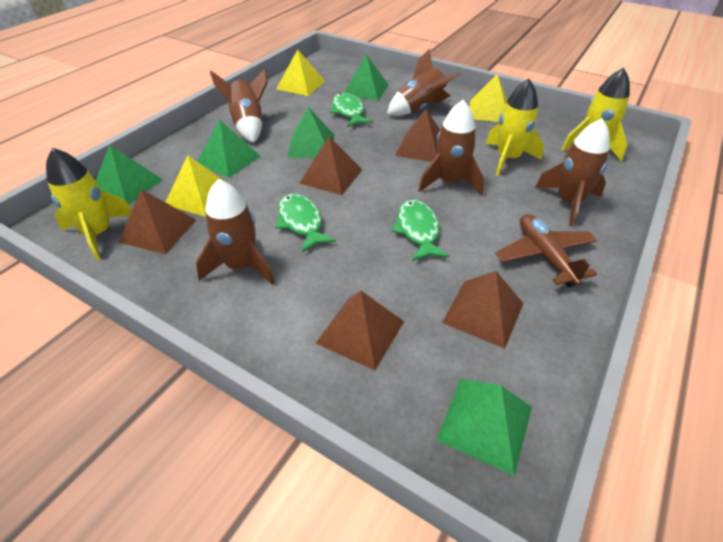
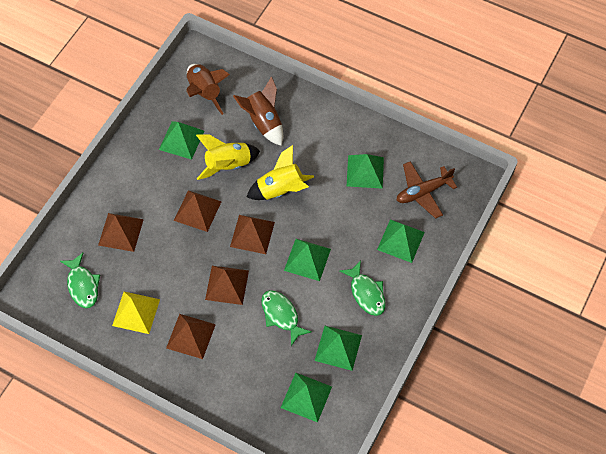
brown rocket: 5 -> 2
green pyramid: 5 -> 6
yellow pyramid: 3 -> 1
yellow rocket: 3 -> 2

